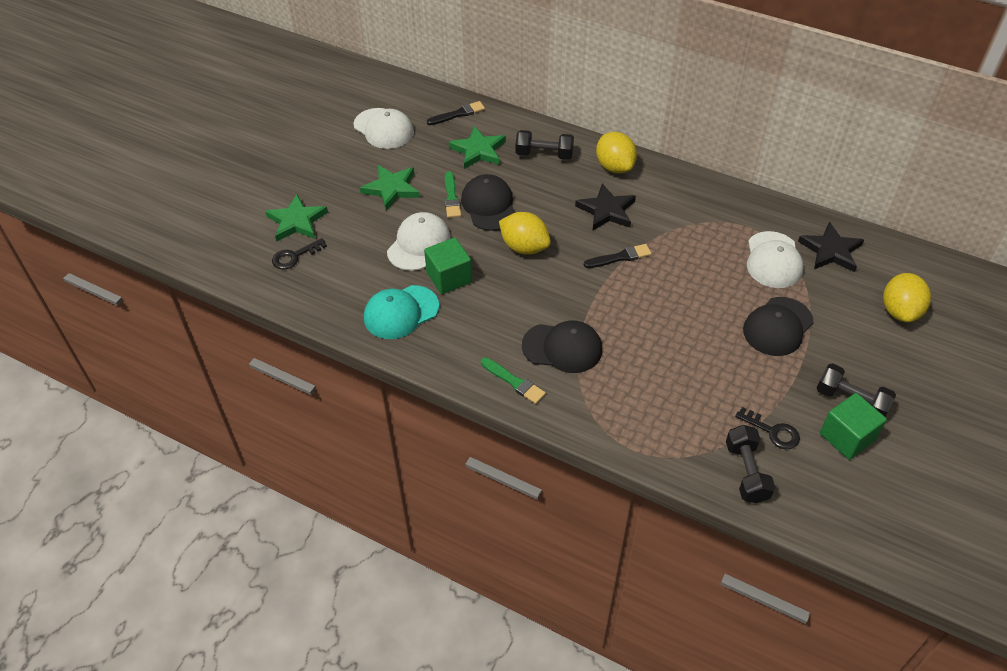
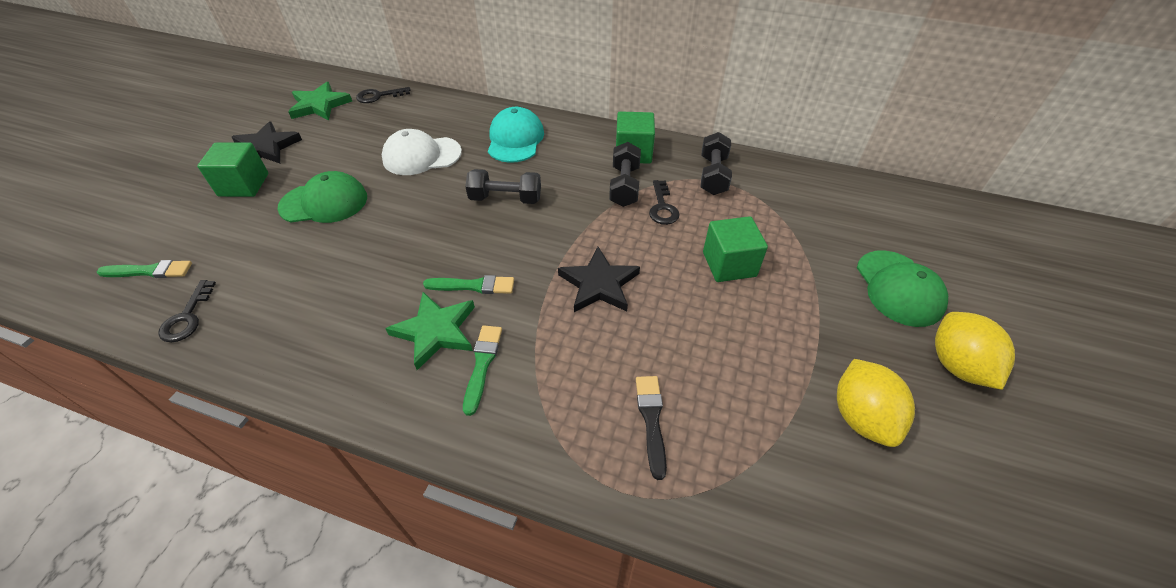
black brush: 2 -> 1
black cap: 3 -> 0
black key: 2 -> 3
green brush: 2 -> 3
green cap: 0 -> 2
green cube: 2 -> 3
green star: 3 -> 2
white cap: 3 -> 1
yellow lemon: 3 -> 2

